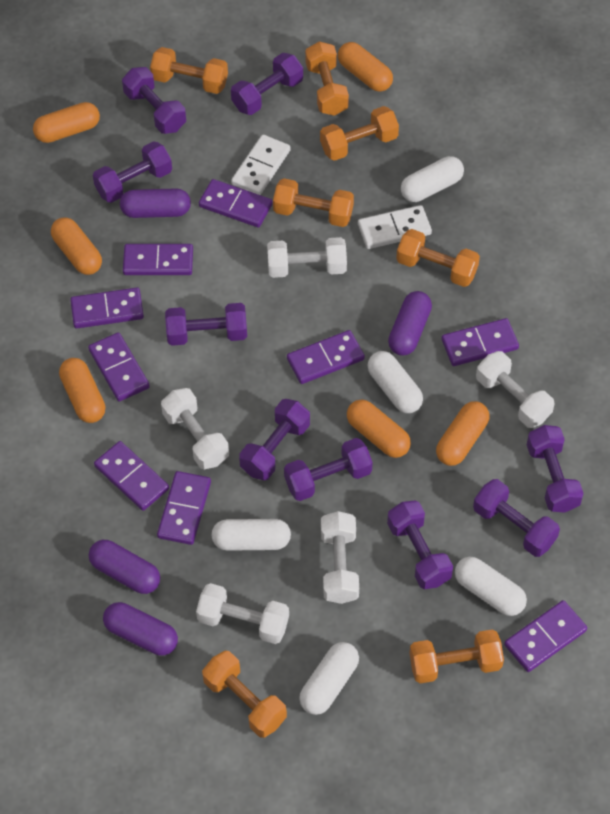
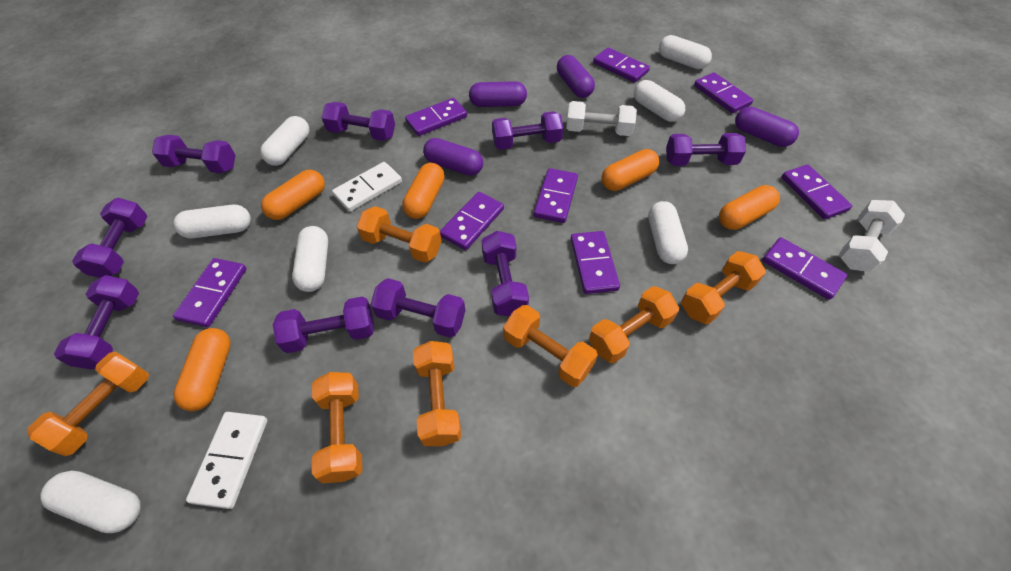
orange capsule: 6 -> 5
white capsule: 5 -> 7
white dumbbell: 5 -> 2

